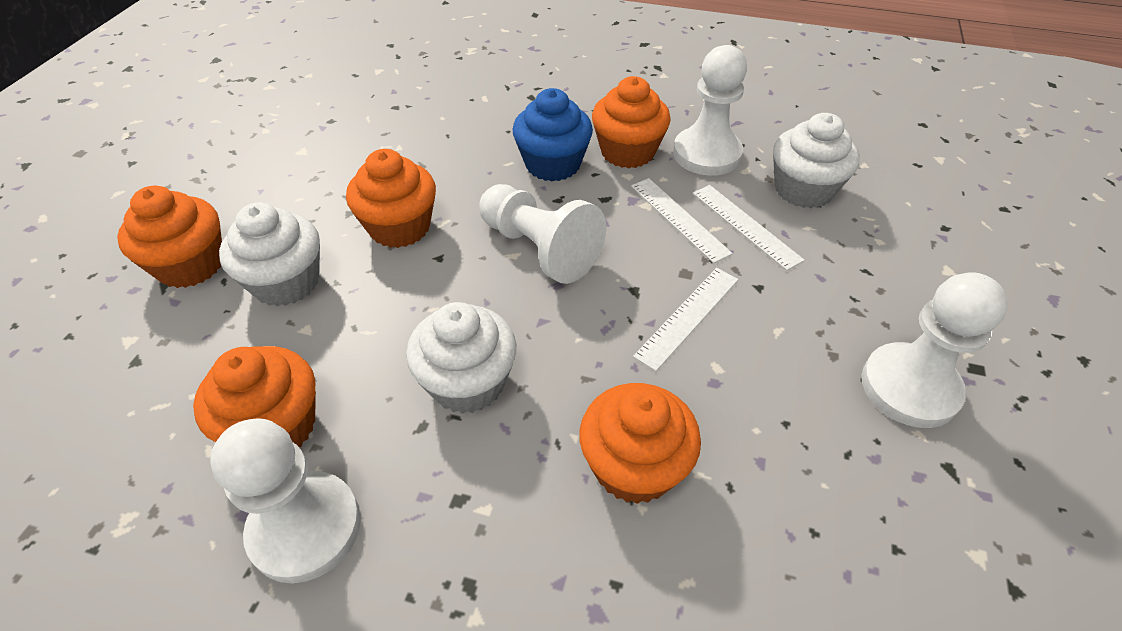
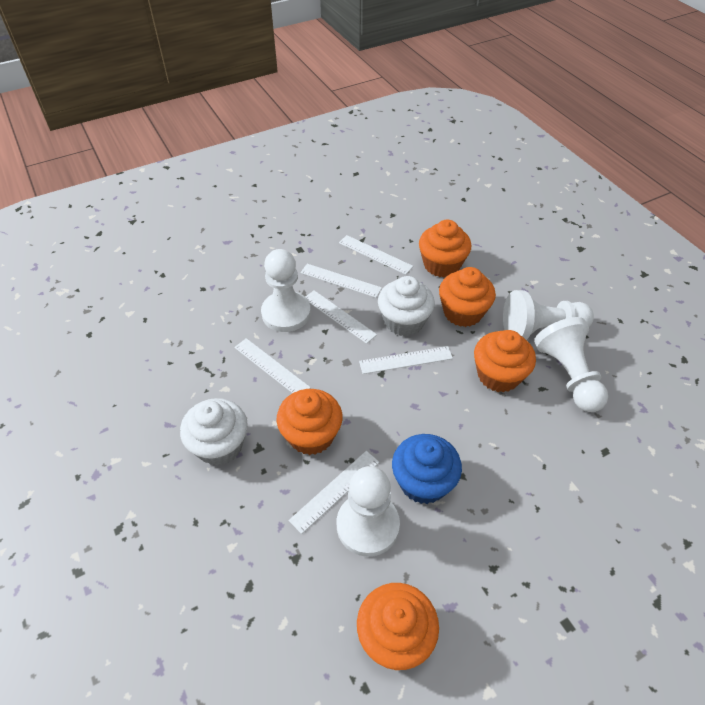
white cupcake: 3 -> 2
white ruler: 3 -> 6

